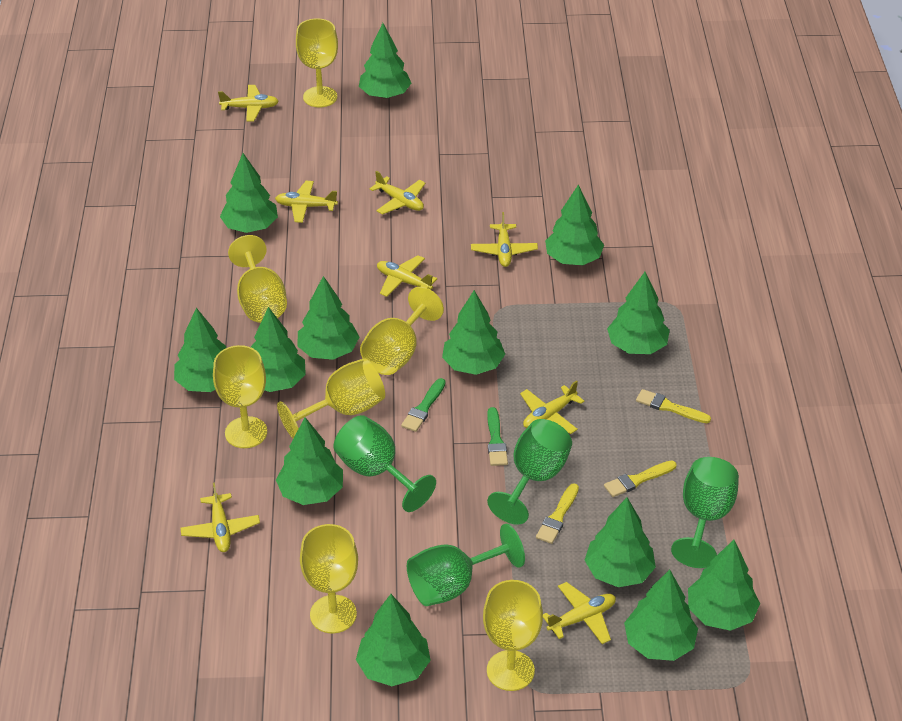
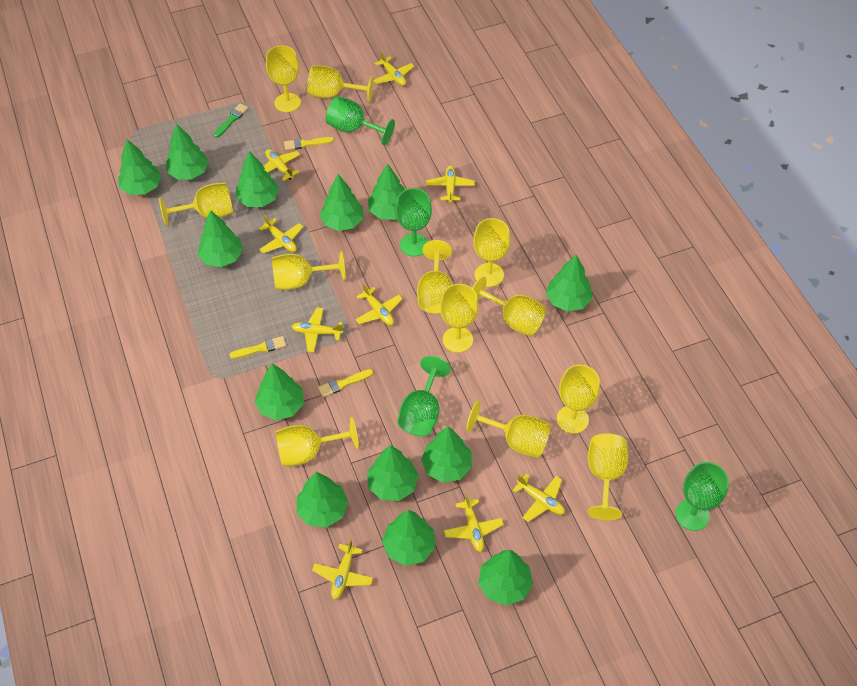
green brush: 2 -> 1
yellow goblet: 7 -> 12
yellow plane: 8 -> 9

